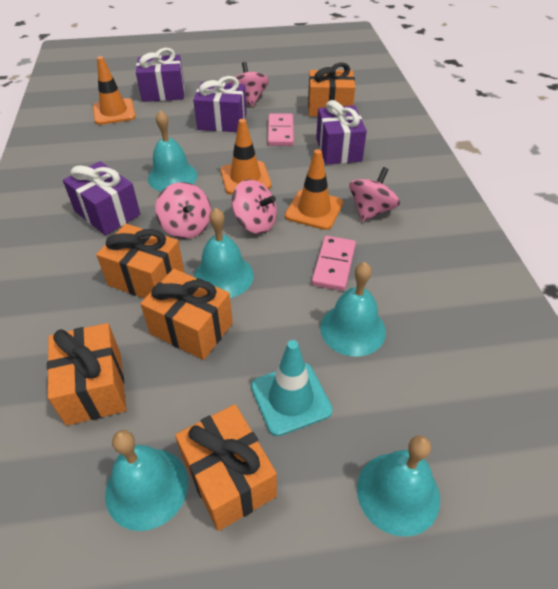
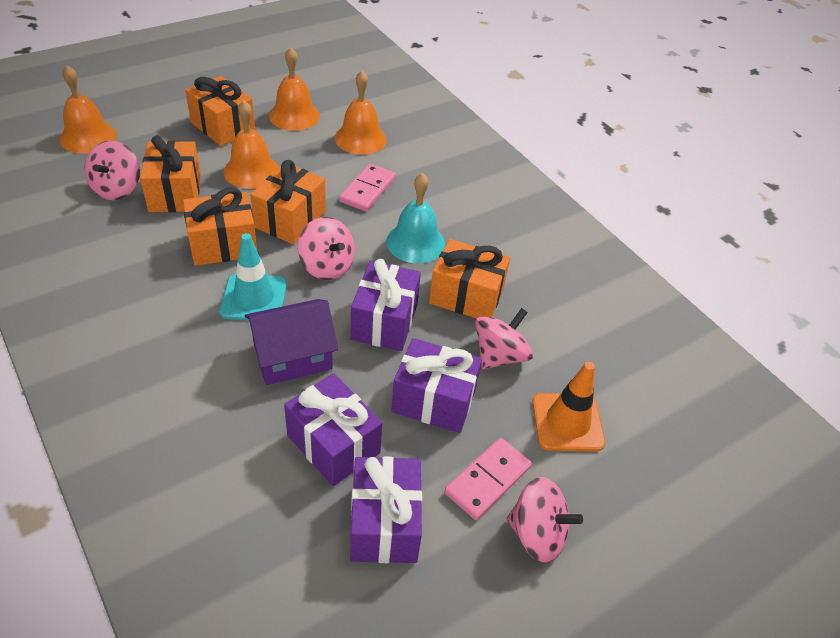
orange bell: 0 -> 4
orange traffic cone: 3 -> 1
purple house: 0 -> 1
turquoise bell: 5 -> 1

